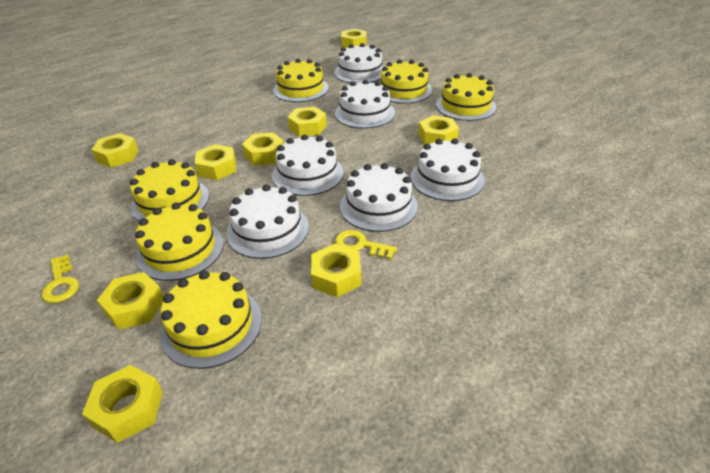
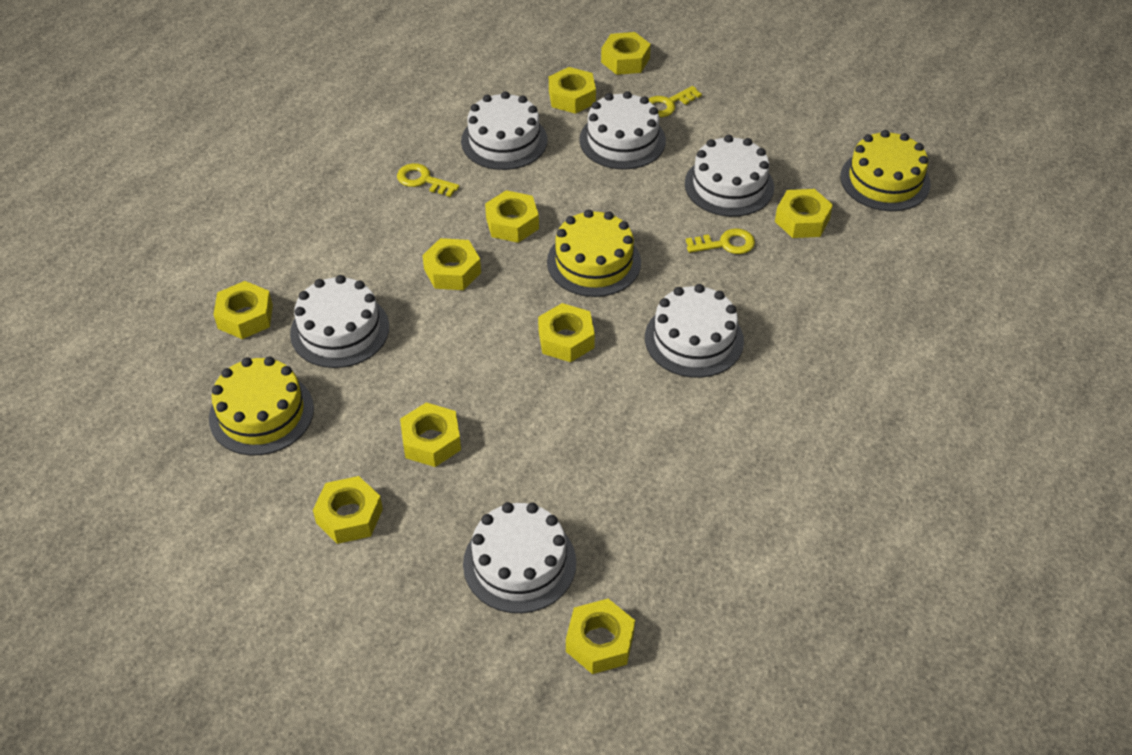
yellow cake: 6 -> 3
yellow key: 2 -> 3
yellow nut: 9 -> 10

